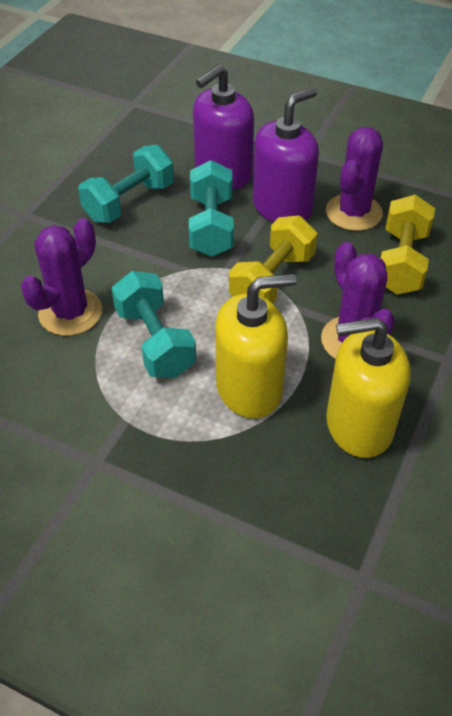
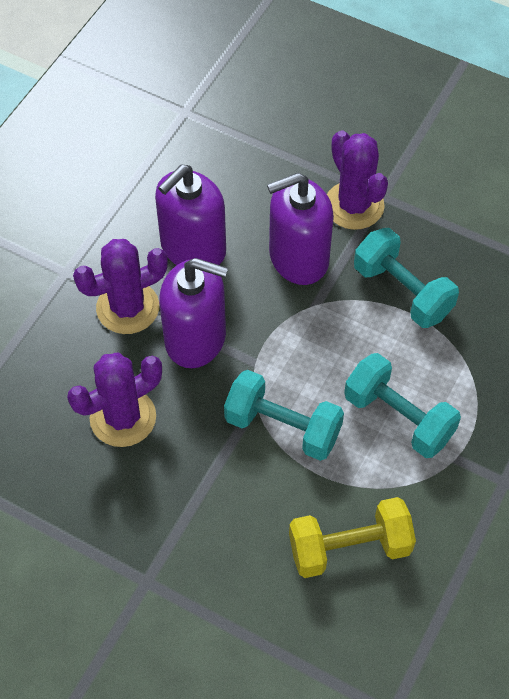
purple soap dispenser: 2 -> 3
yellow dumbbell: 2 -> 1
yellow soap dispenser: 2 -> 0

